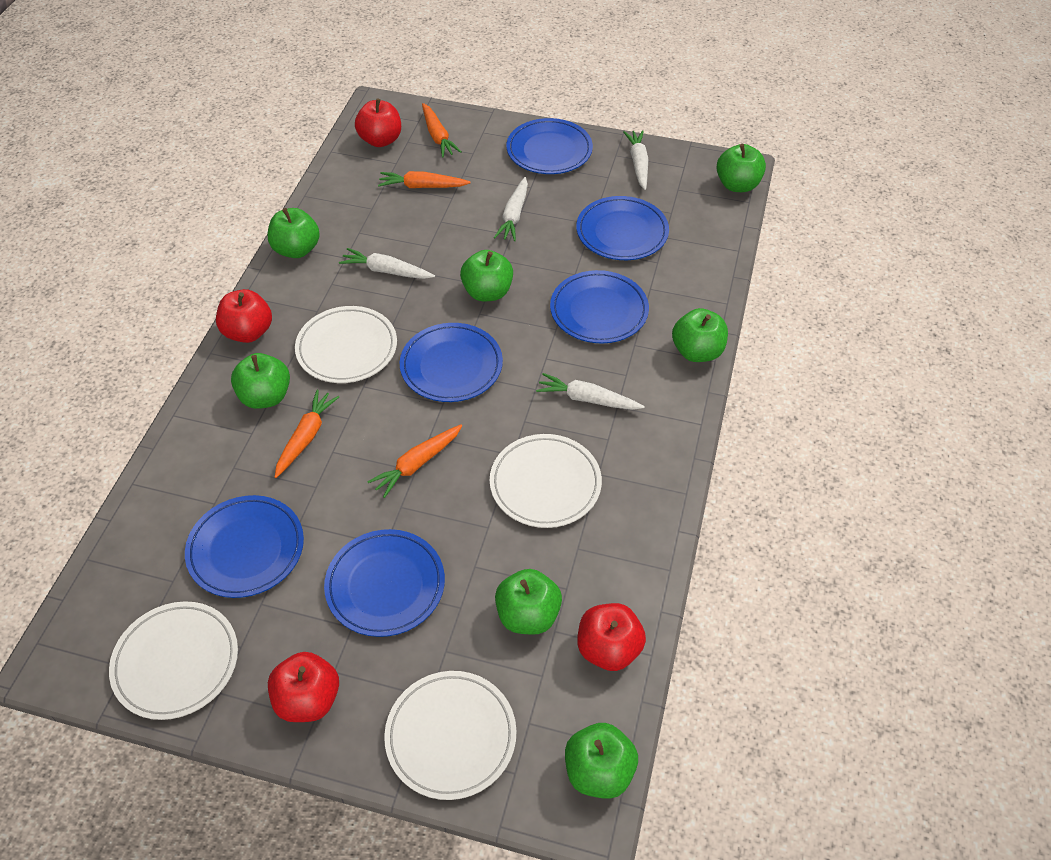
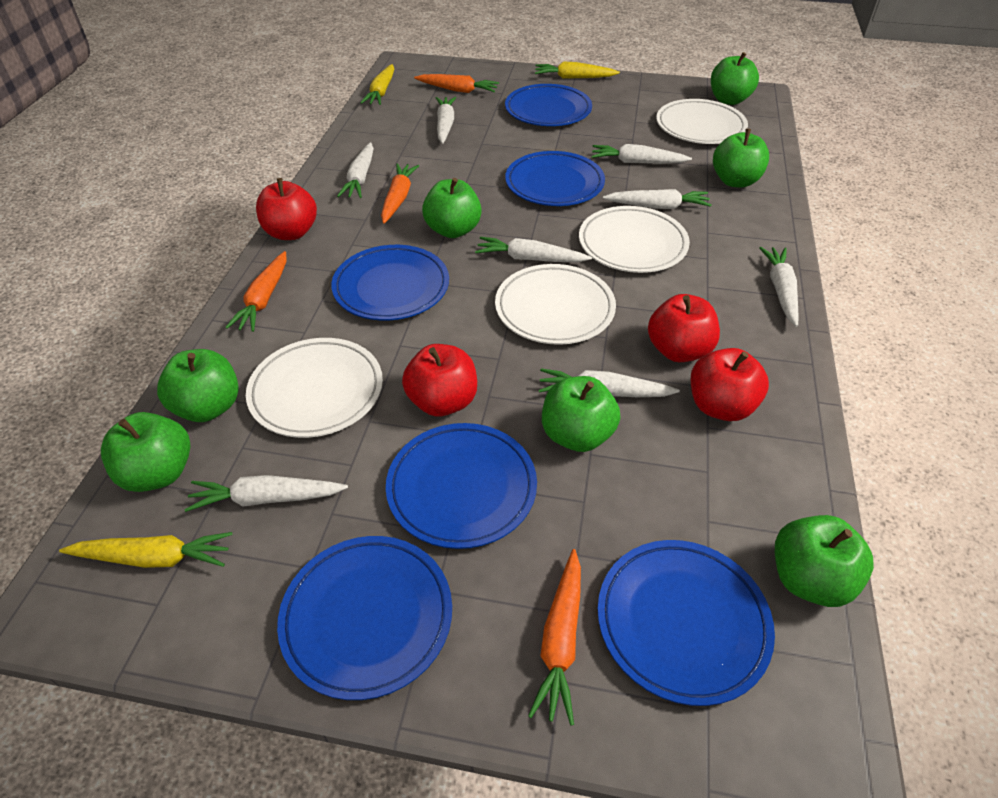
white carrot: 4 -> 8
yellow carrot: 0 -> 3

